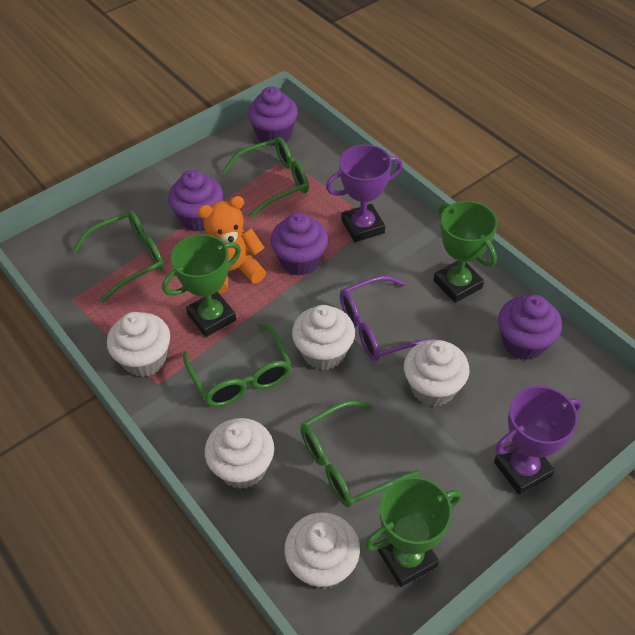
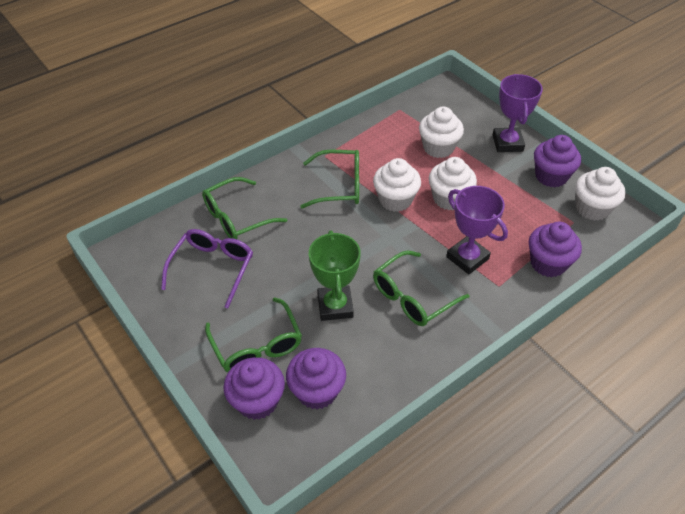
green trophy: 3 -> 1
orange teddy bear: 1 -> 0
white cupcake: 5 -> 4

